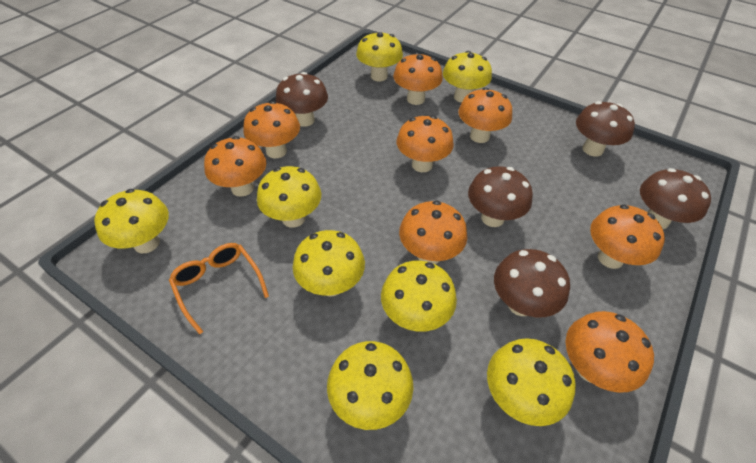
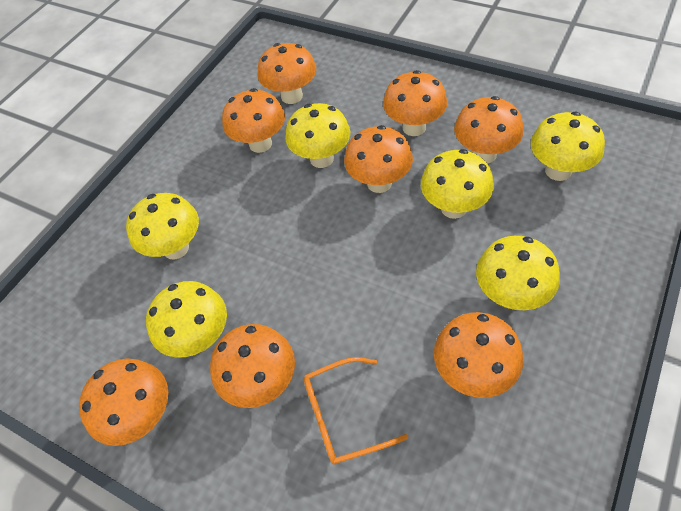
brown mushroom: 5 -> 0
yellow mushroom: 8 -> 6

